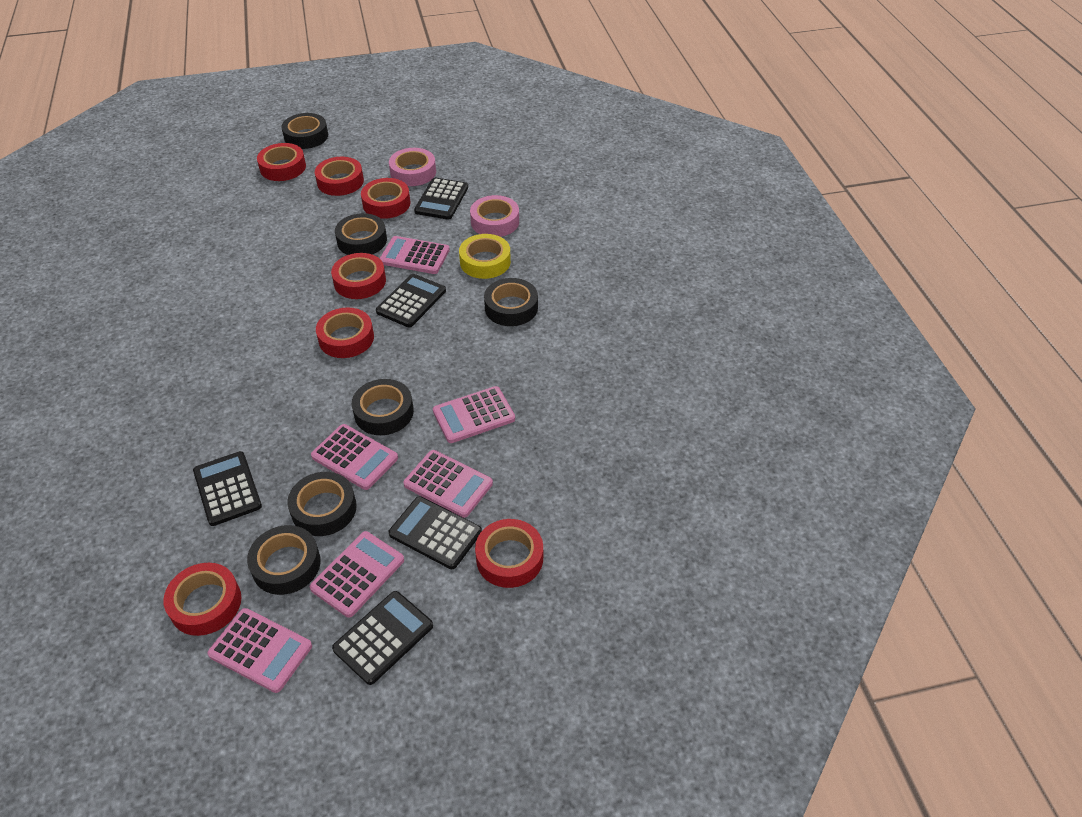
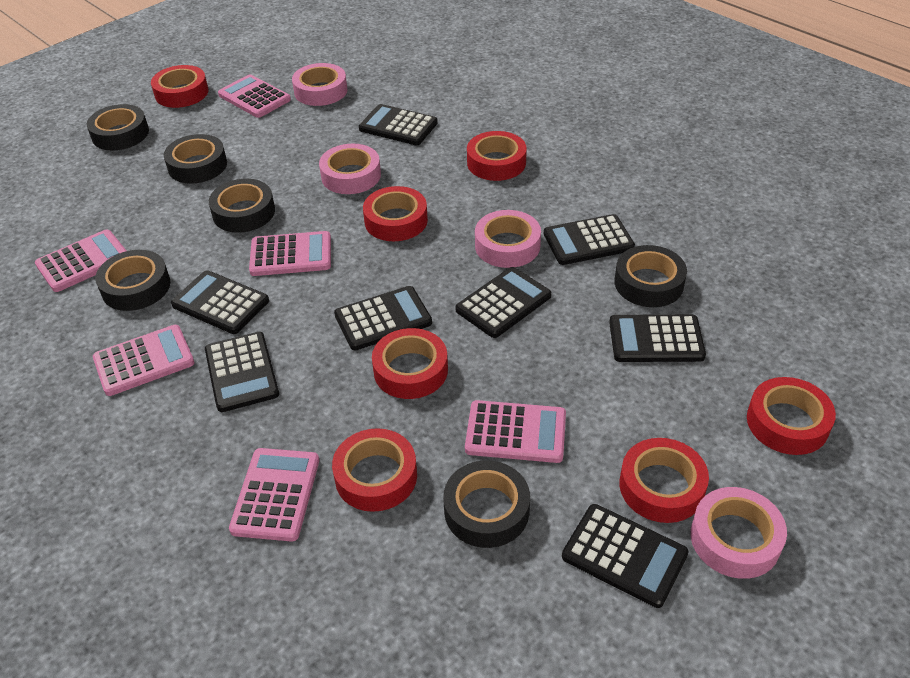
black calculator: 5 -> 8
pink tape: 2 -> 4
yellow tape: 1 -> 0

